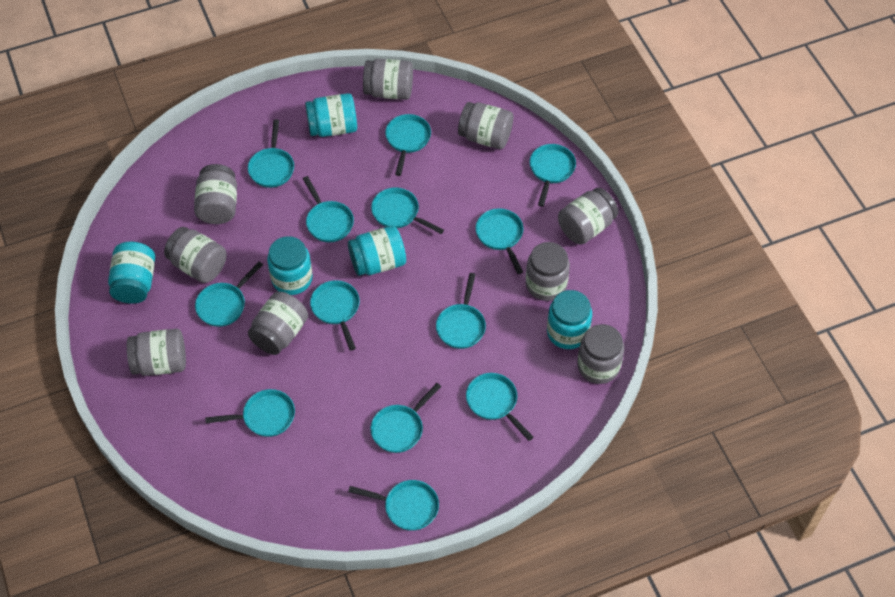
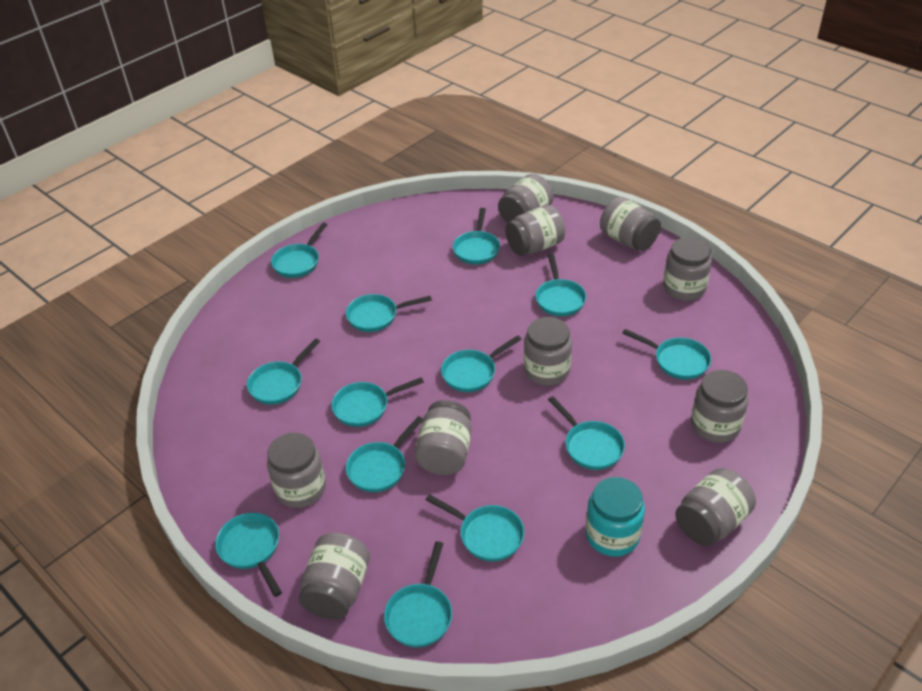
grey jar: 9 -> 10
turquoise jar: 5 -> 1

